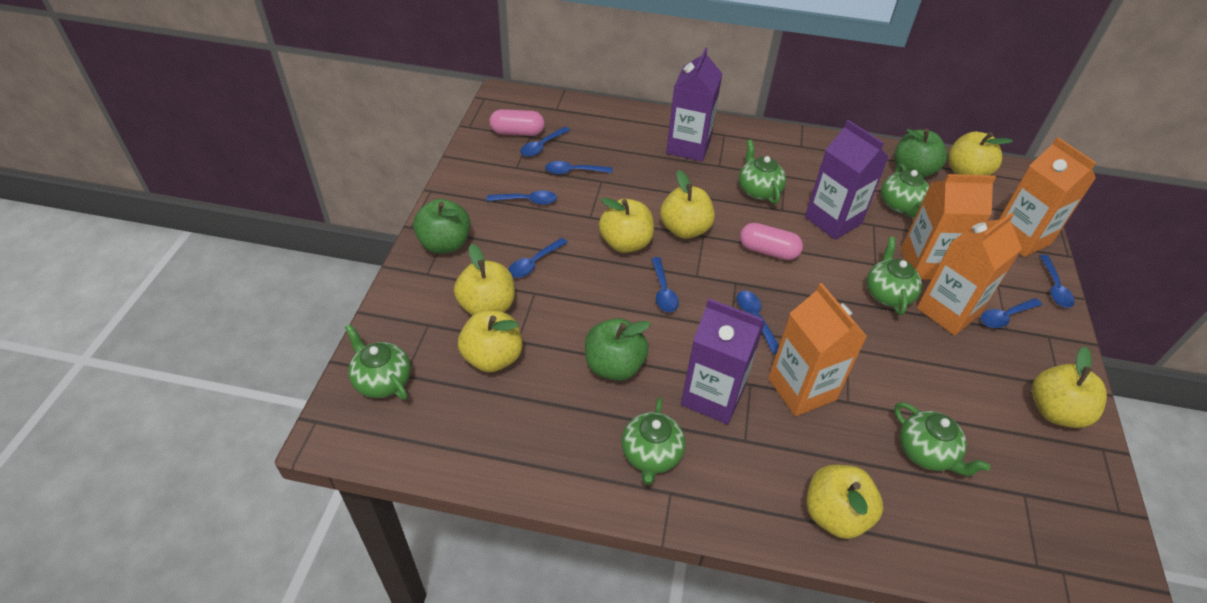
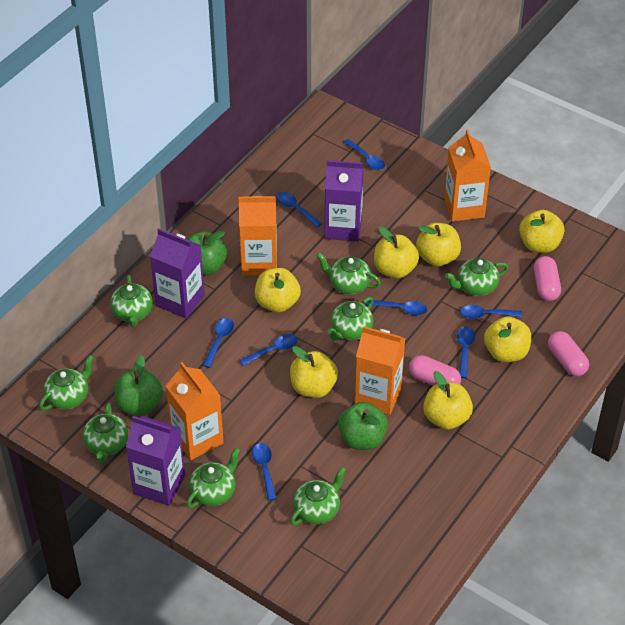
green teapot: 6 -> 8
pink capsule: 2 -> 3

